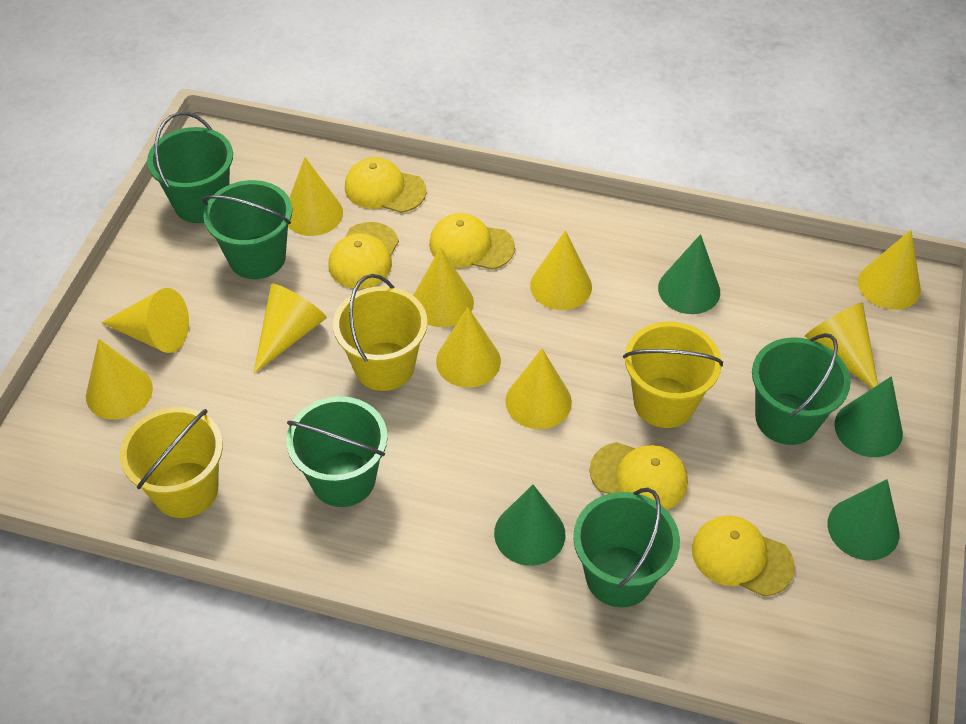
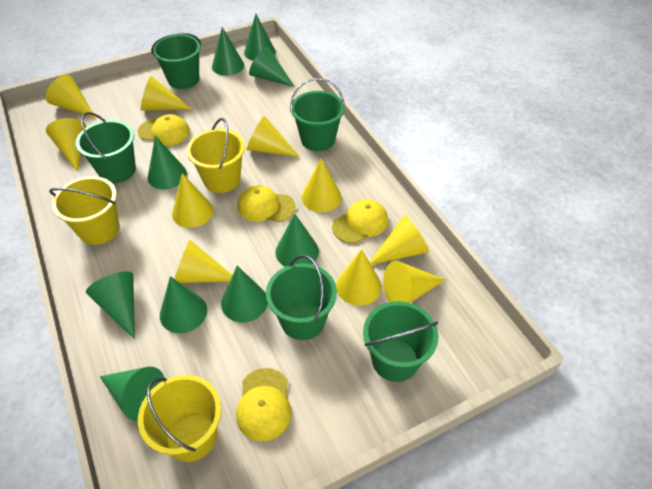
green cone: 4 -> 9
yellow cap: 5 -> 4

